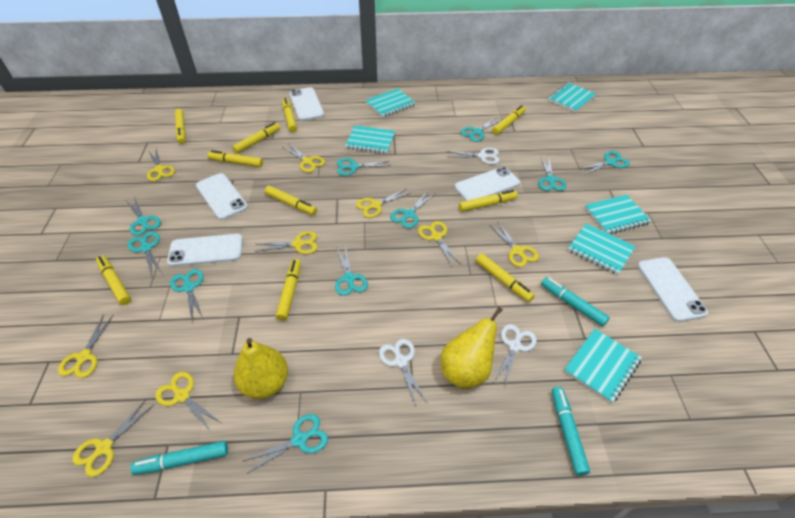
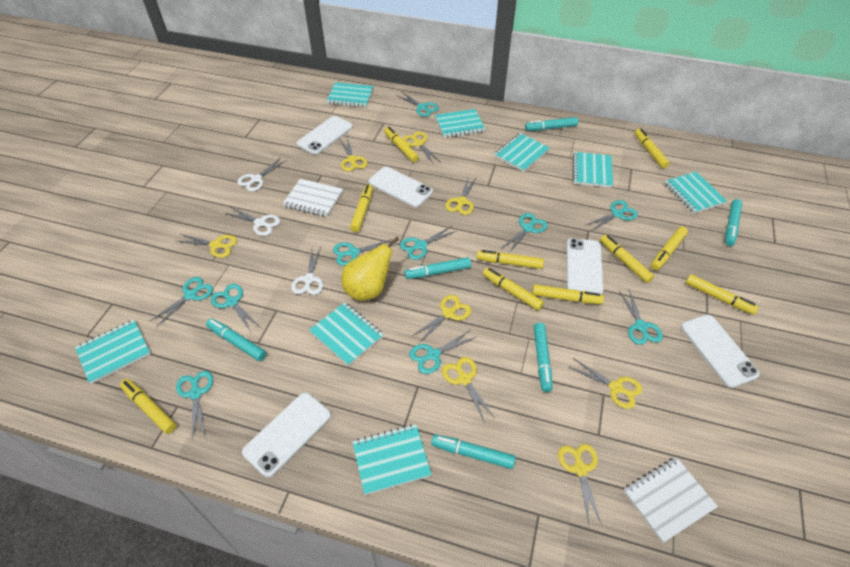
turquoise marker: 3 -> 6
turquoise notebook: 6 -> 8
white notebook: 0 -> 2
yellow pear: 2 -> 1
yellow scissors: 9 -> 8

